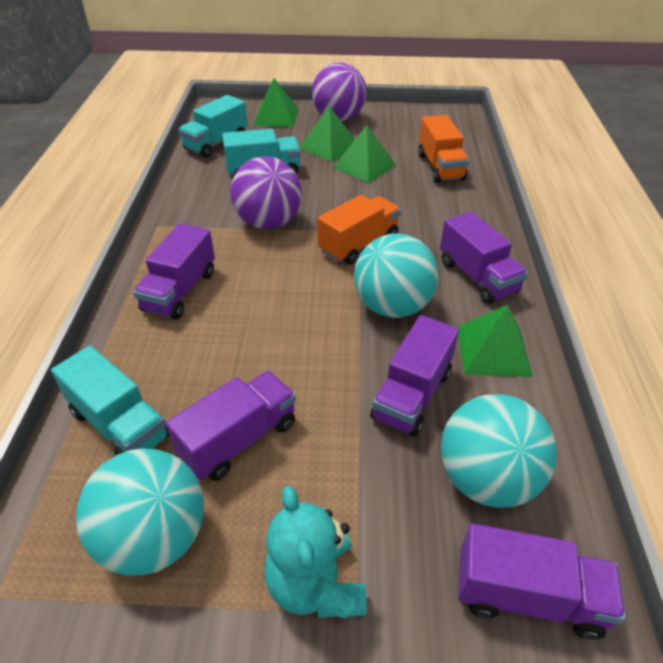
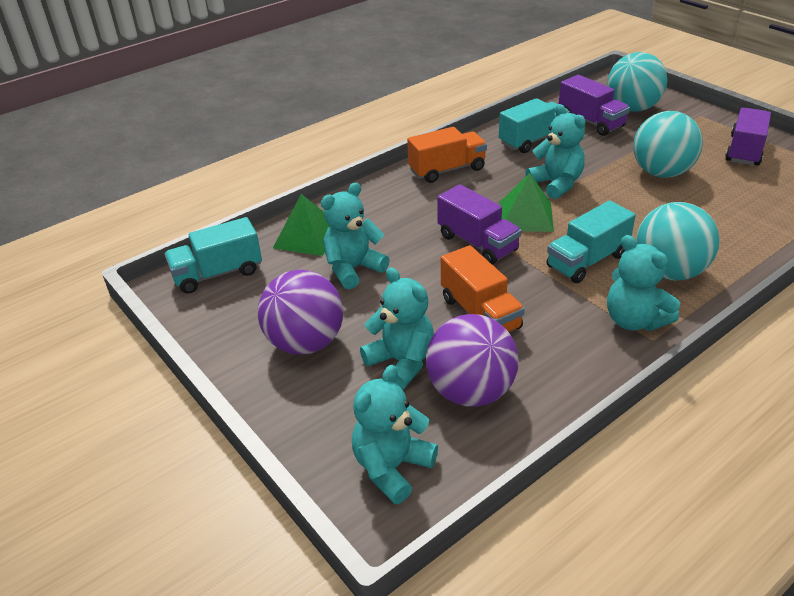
green pyramid: 4 -> 2
purple truck: 5 -> 3
turquoise teddy bear: 1 -> 5

